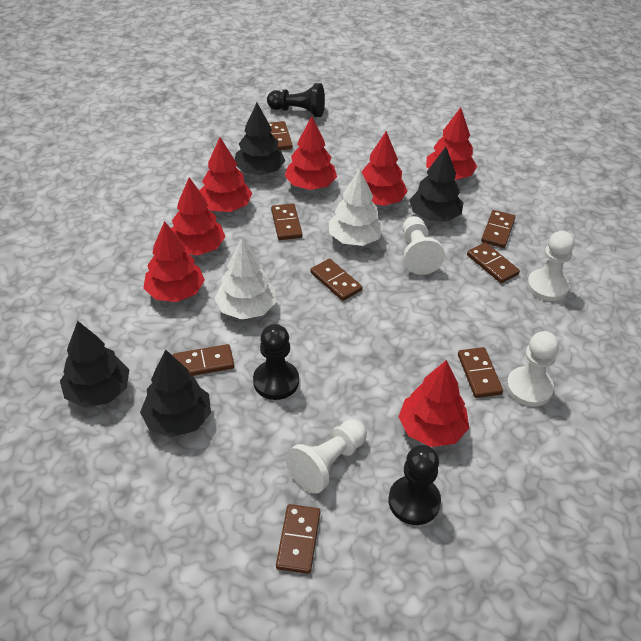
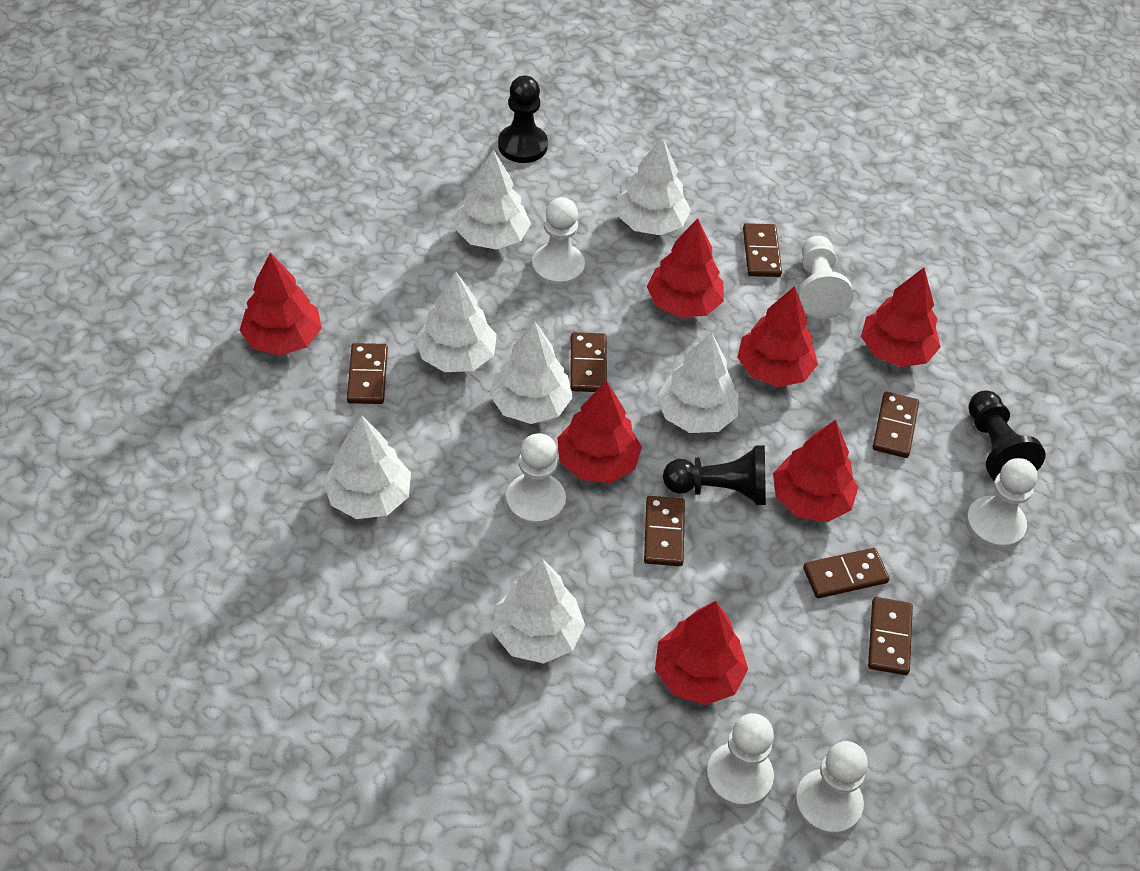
black tree: 4 -> 0
brown domino: 8 -> 7
white pawn: 4 -> 6
white tree: 2 -> 7

